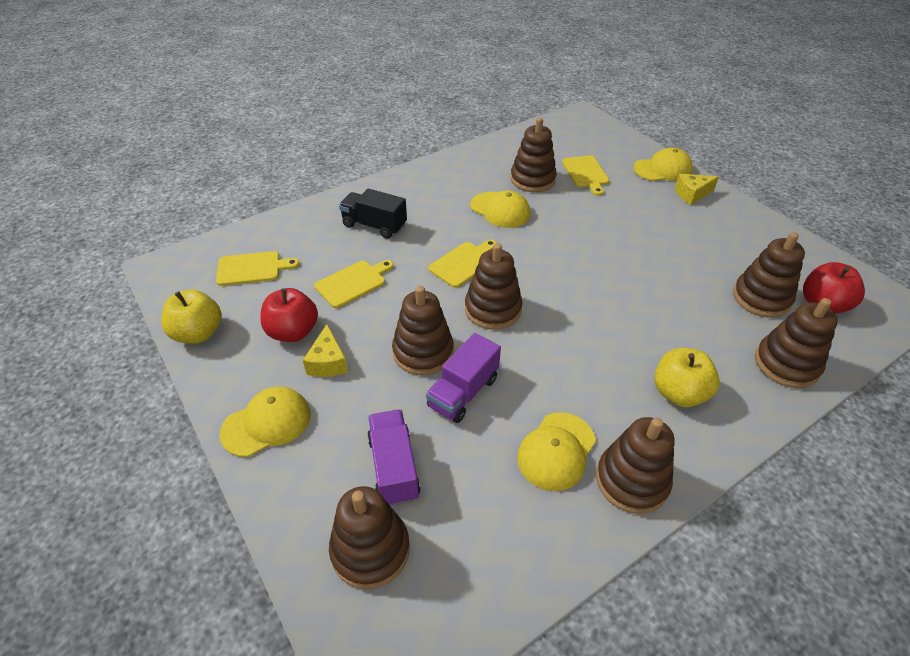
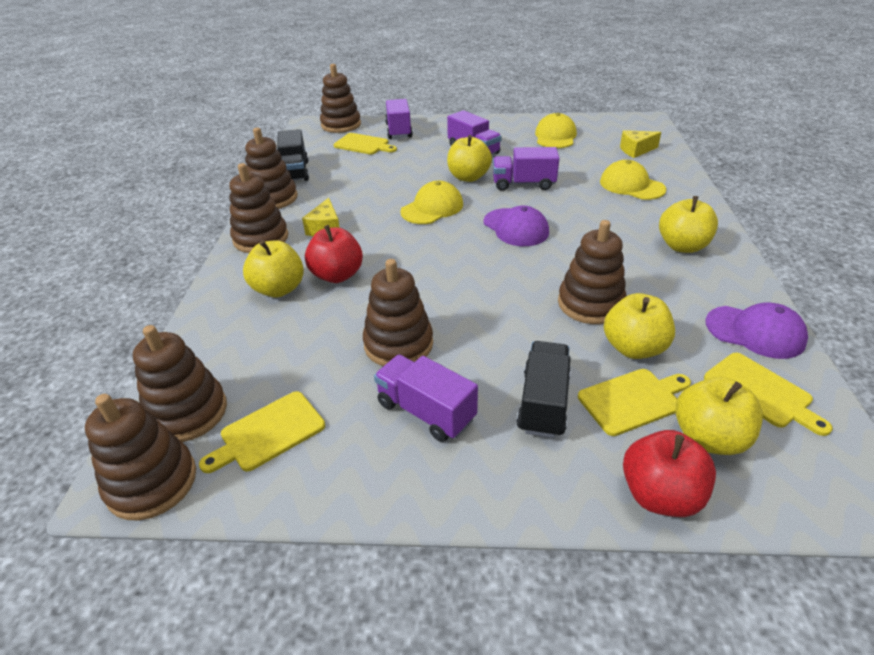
black truck: 1 -> 2
purple cap: 0 -> 2
purple truck: 2 -> 4
yellow apple: 2 -> 5
yellow cap: 4 -> 3

